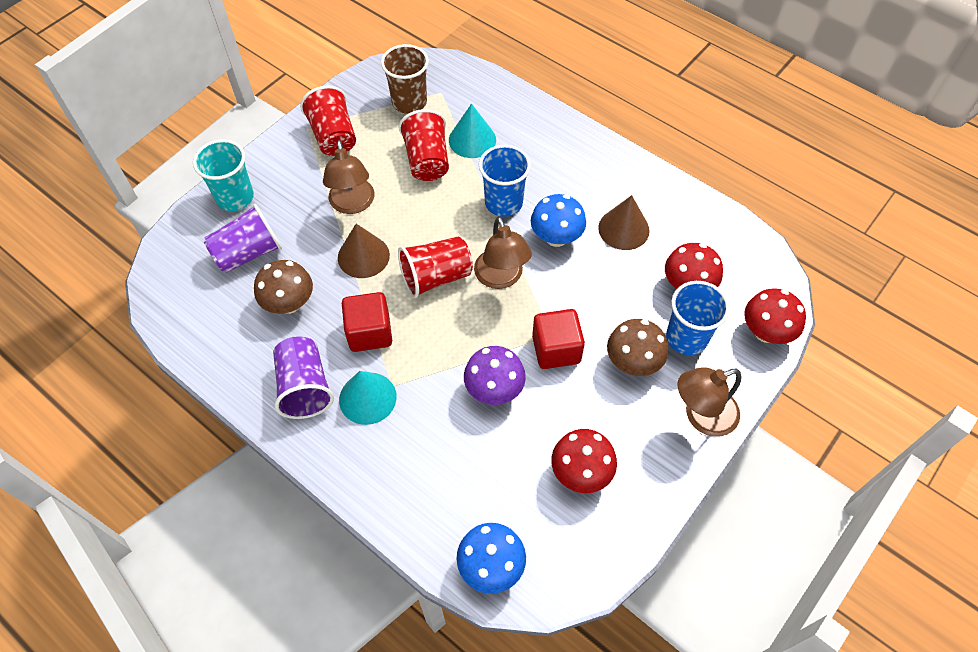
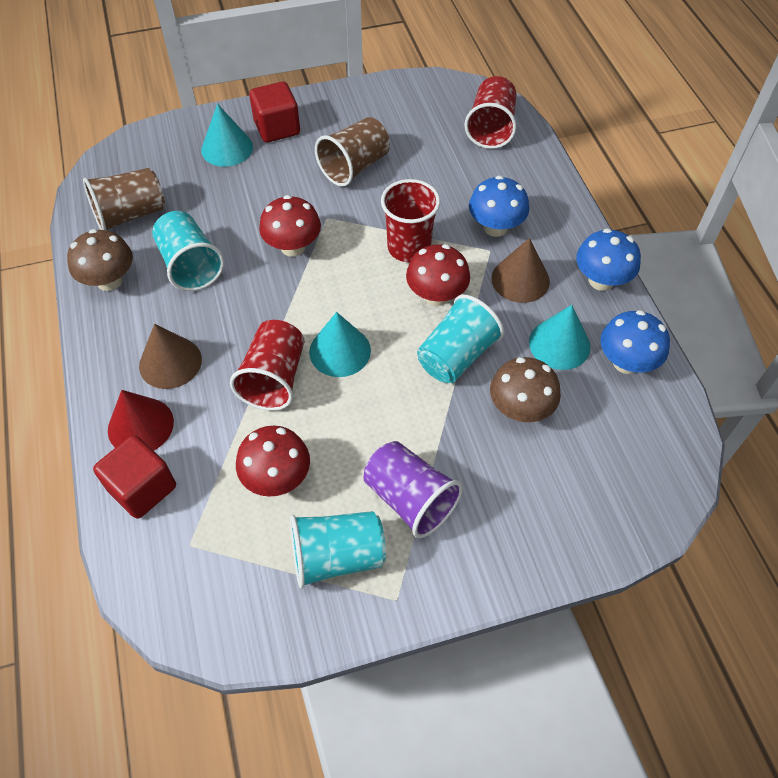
blue cup: 2 -> 0
blue mushroom: 2 -> 3
brown cup: 1 -> 2
brown lamp: 3 -> 0
purple cup: 2 -> 1
purple mushroom: 1 -> 0
red cone: 0 -> 1
turquoise cone: 2 -> 3
turquoise cup: 1 -> 3

